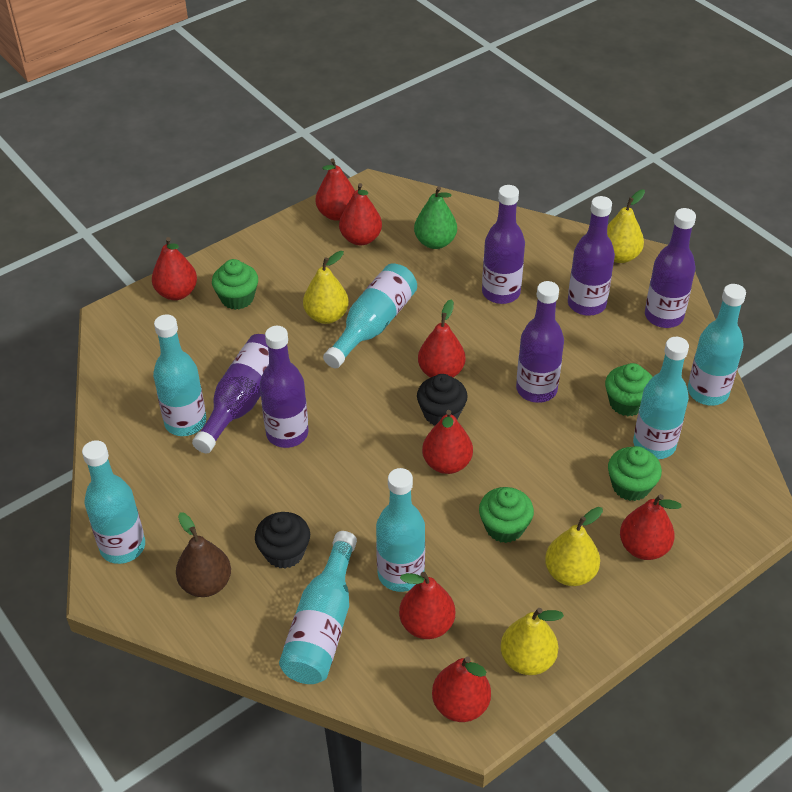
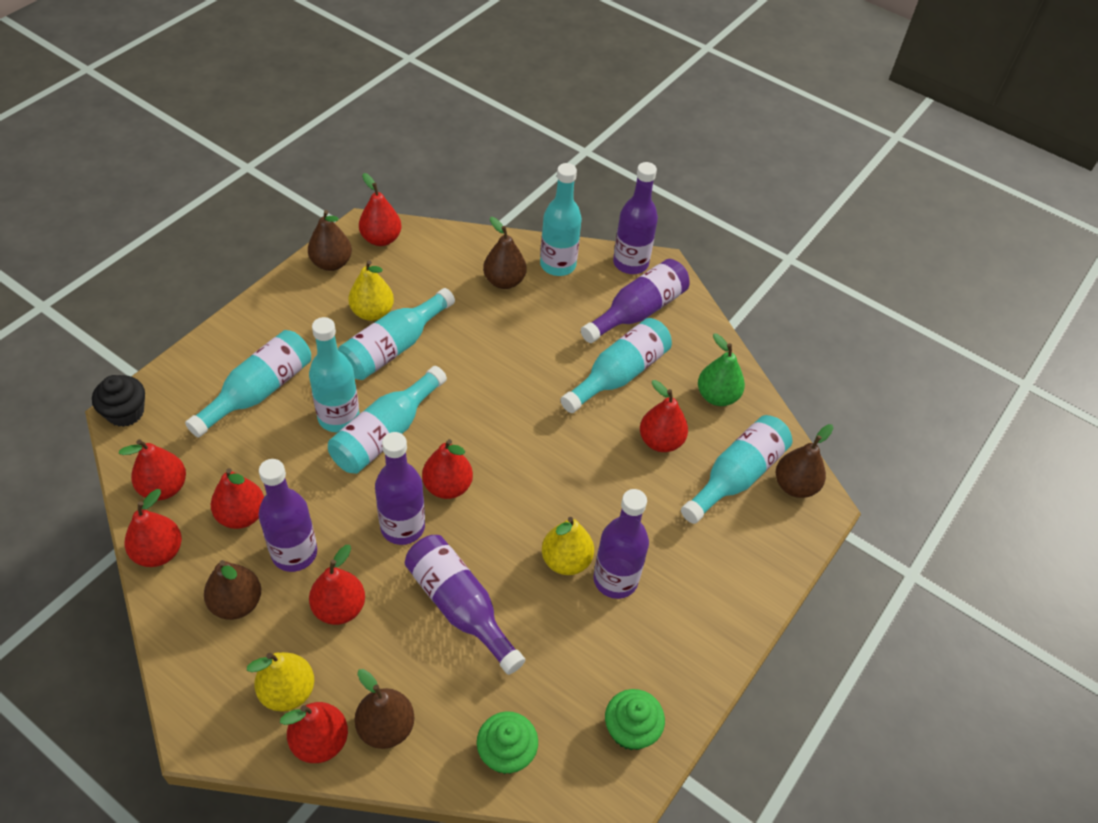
black cupcake: 2 -> 1
brown pear: 1 -> 5
green cupcake: 4 -> 2
yellow pear: 4 -> 3

